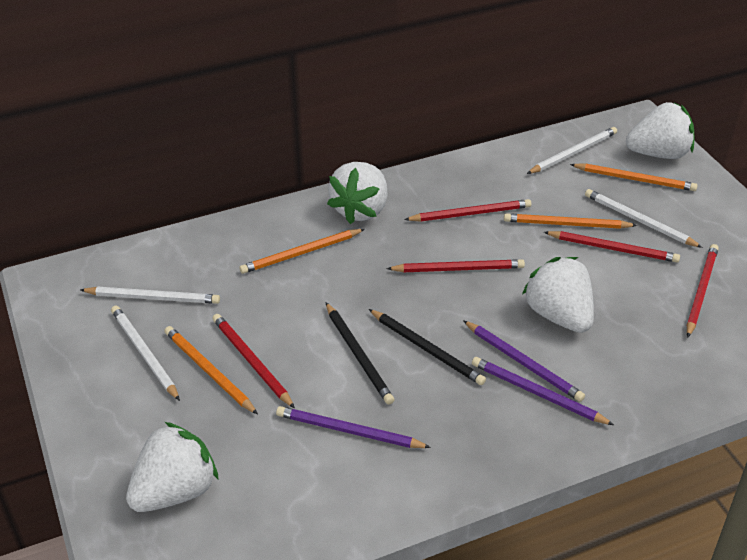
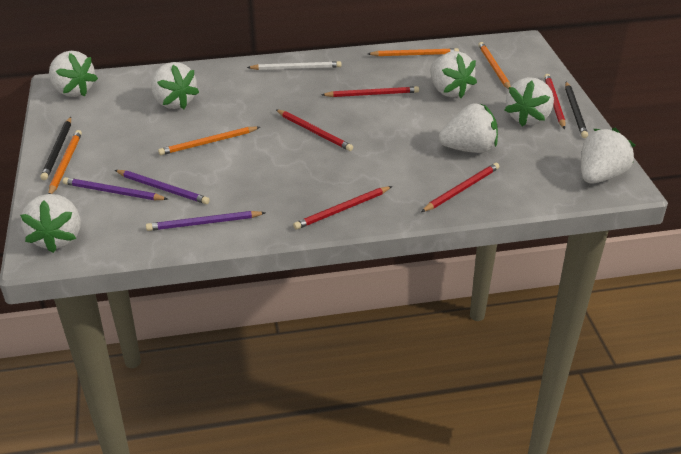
white pencil: 4 -> 1
white strawberry: 4 -> 7

